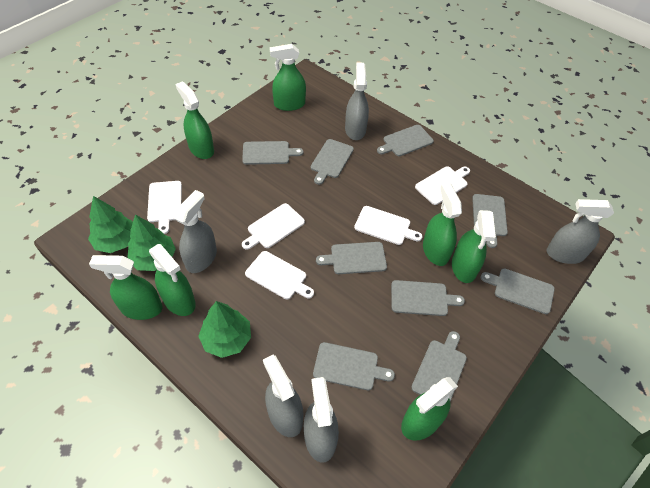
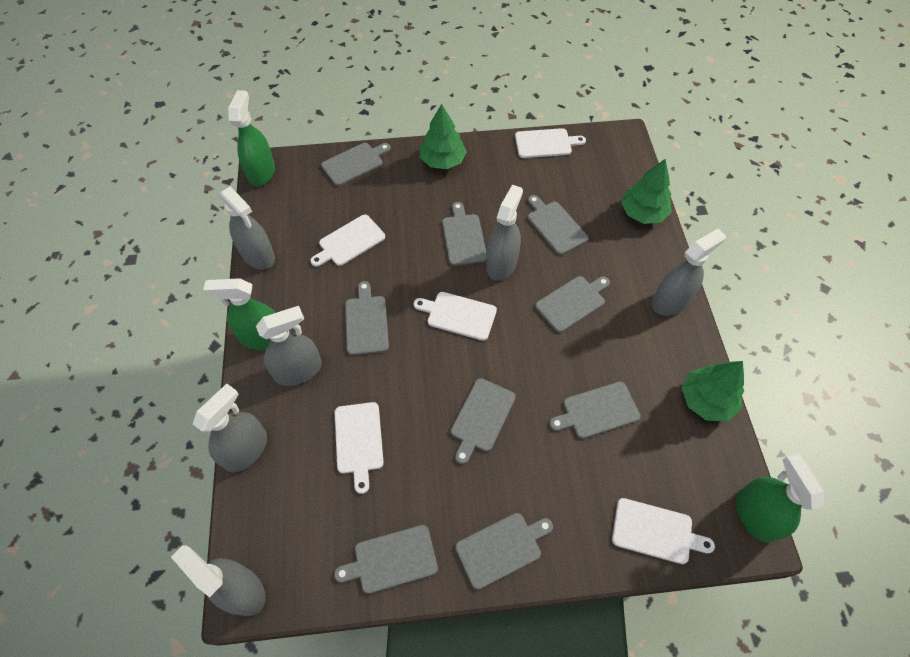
green spray bottle: 7 -> 3
grey spray bottle: 5 -> 6

